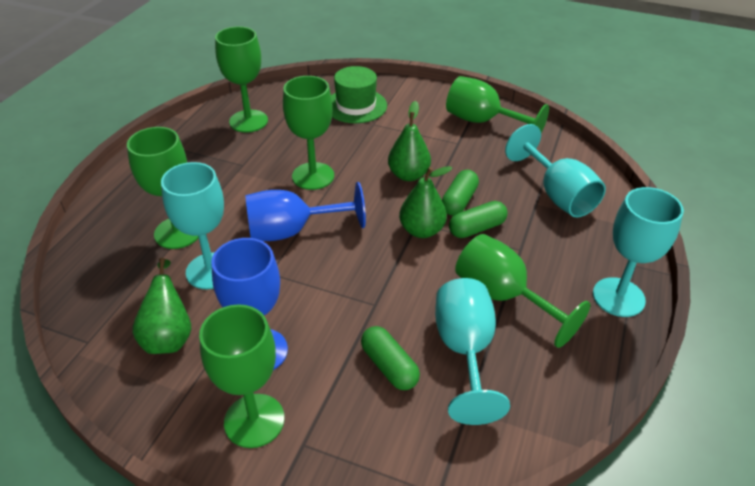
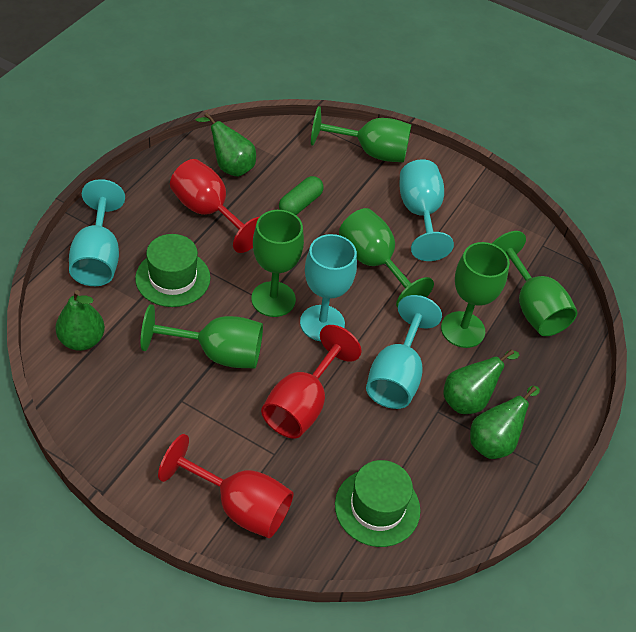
blue goblet: 2 -> 0
green capsule: 3 -> 1
green hat: 1 -> 2
green pear: 3 -> 4
red goblet: 0 -> 3

